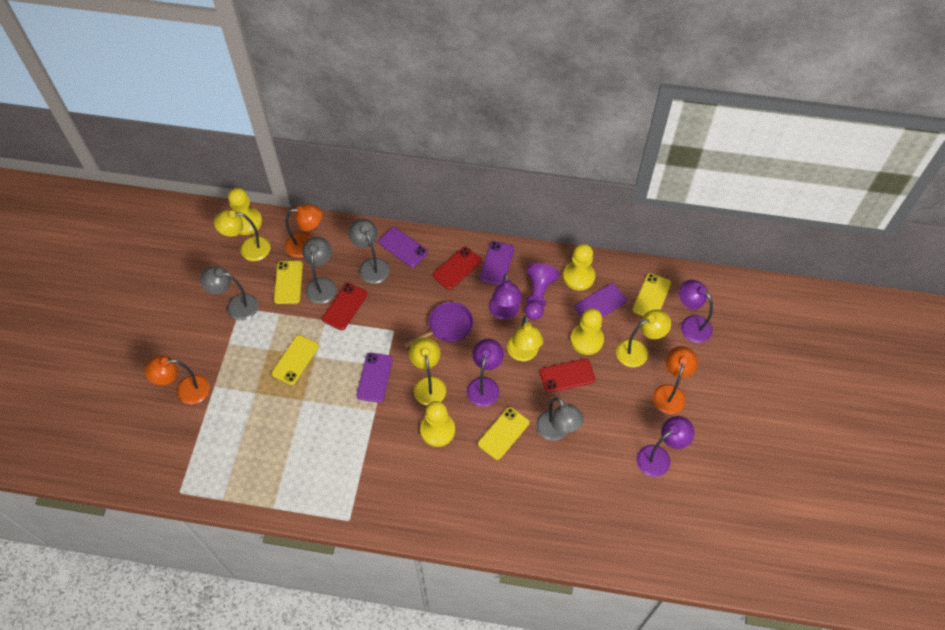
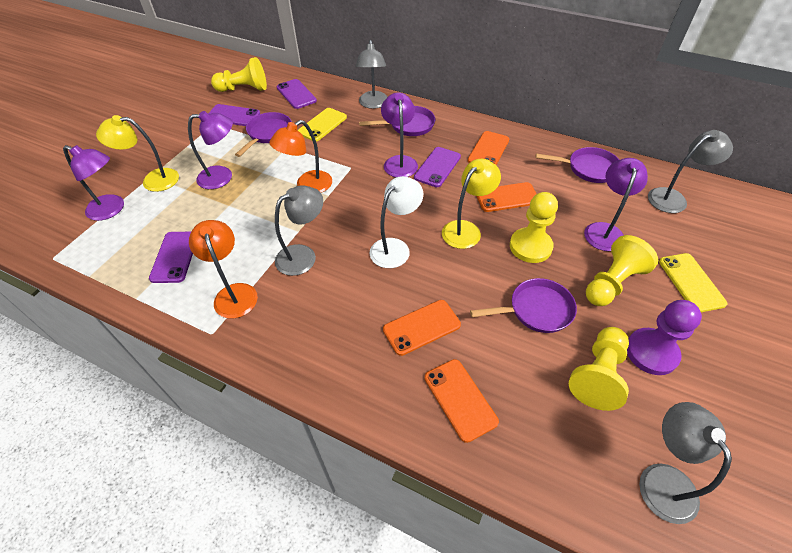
orange lamp: 3 -> 2
orange phone: 0 -> 4
purple pan: 1 -> 4
red phone: 3 -> 0
white lamp: 0 -> 1
yellow lamp: 4 -> 2
yellow phone: 4 -> 2

